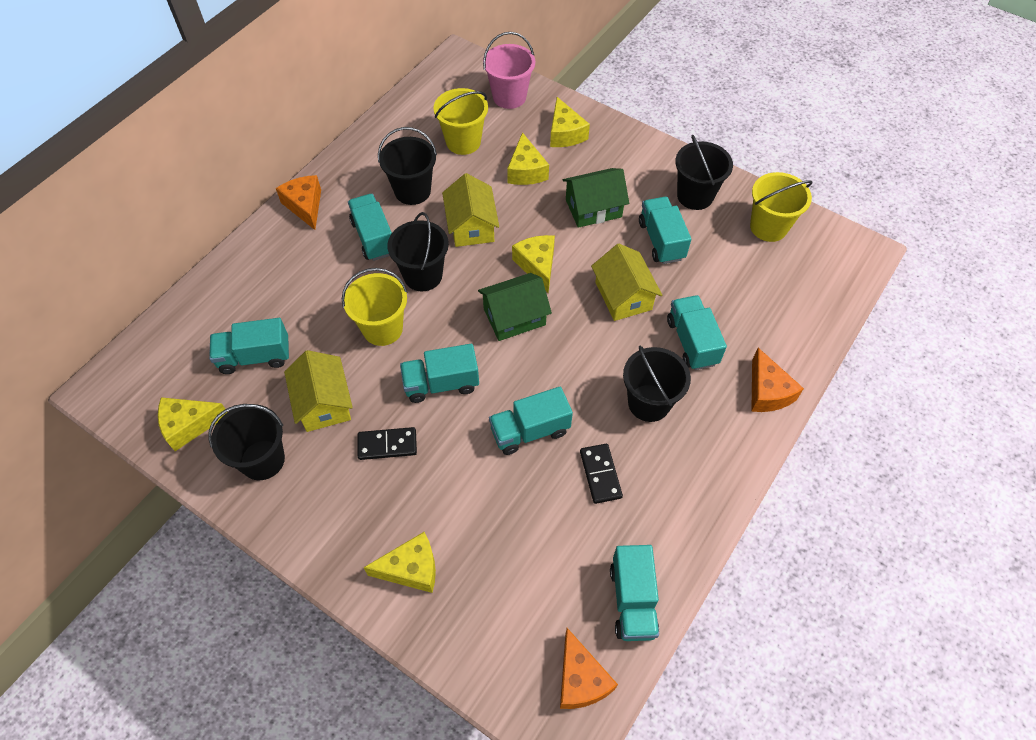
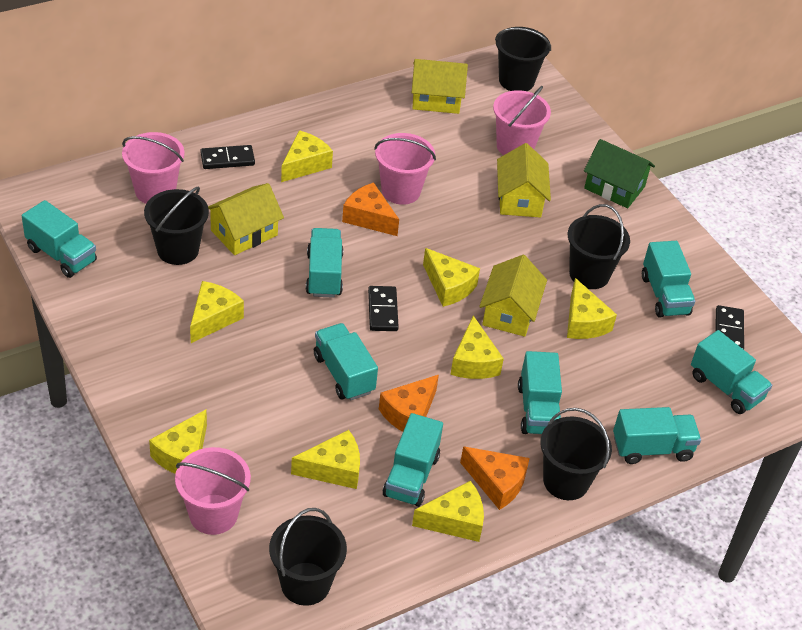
black domino: 2 -> 3
green house: 2 -> 1
pink bucket: 1 -> 4
turquoise truck: 7 -> 8
yellow bucket: 3 -> 0
yellow cheese: 5 -> 8
yellow house: 3 -> 4

